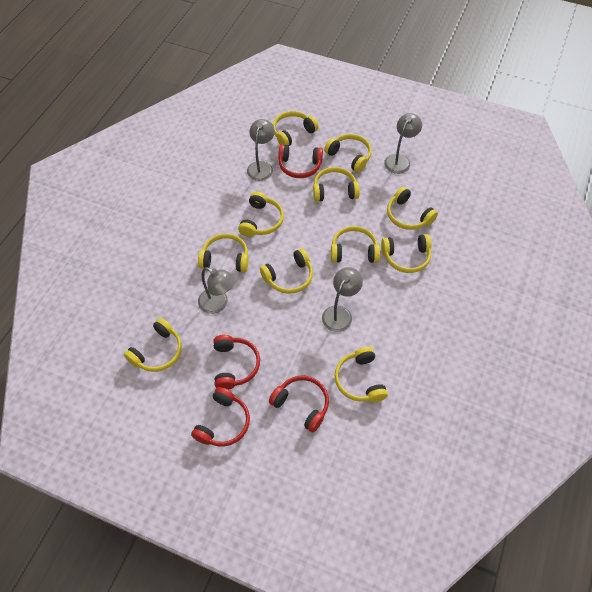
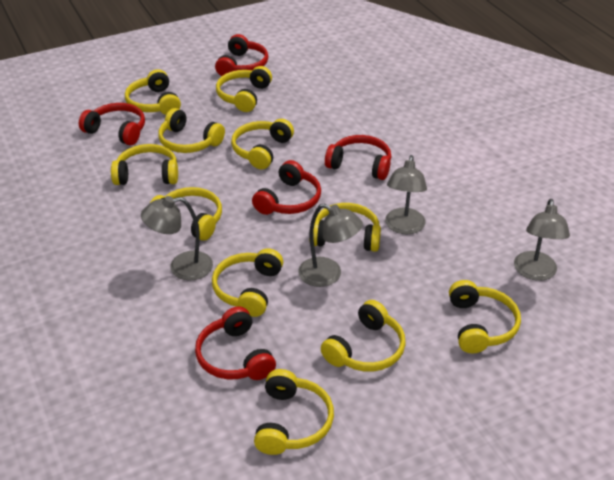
red headphones: 4 -> 5

